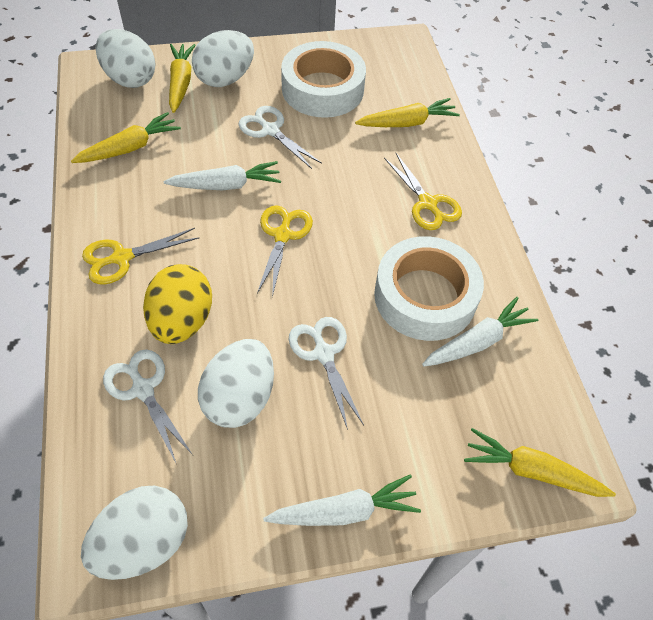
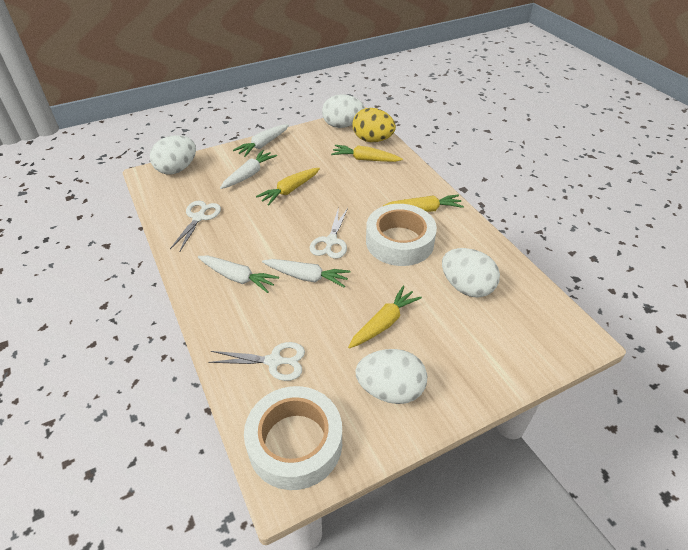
white carrot: 3 -> 4
yellow scissors: 3 -> 0

